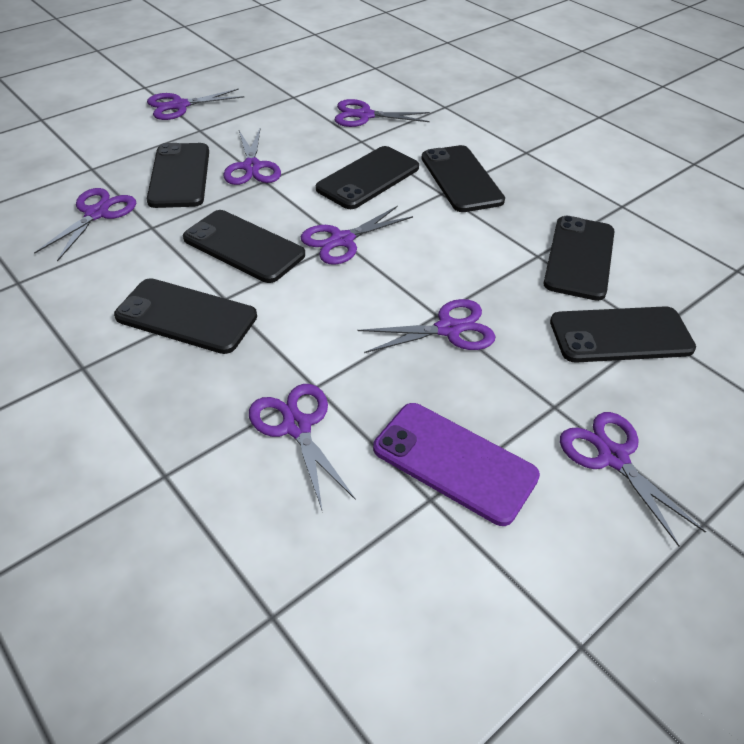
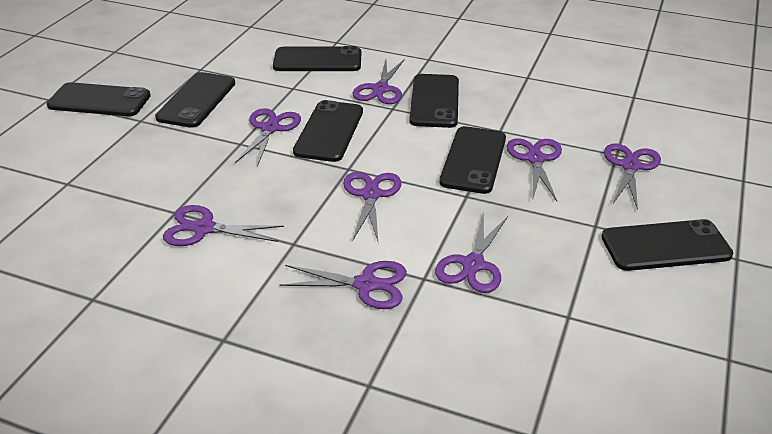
purple phone: 1 -> 0

